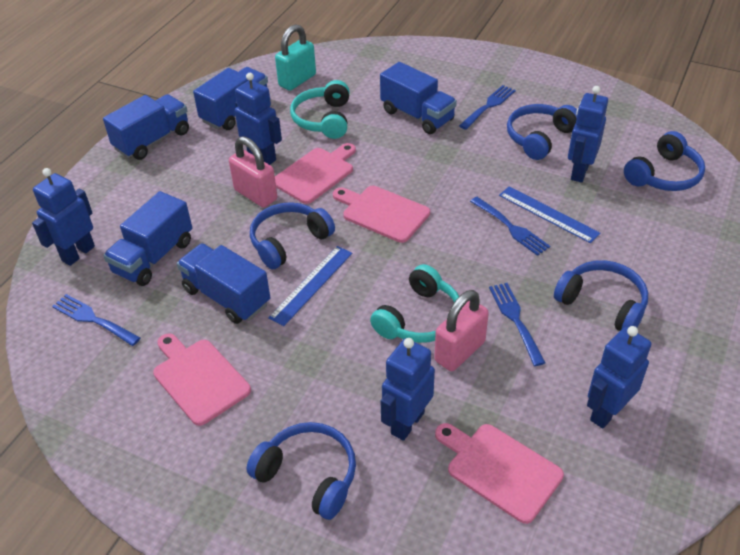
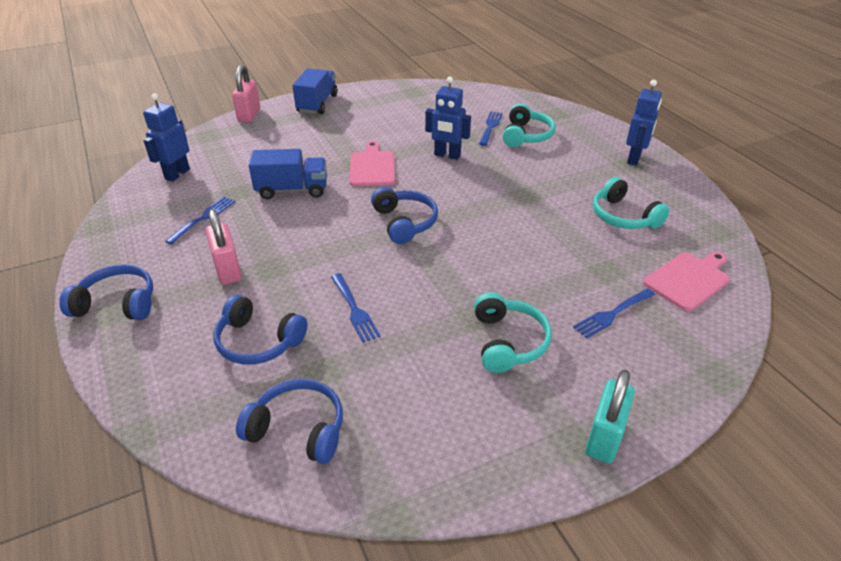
blue headphones: 5 -> 4
blue robot: 5 -> 3
blue ruler: 2 -> 0
blue truck: 5 -> 2
pink cutting board: 4 -> 2
turquoise headphones: 2 -> 3

